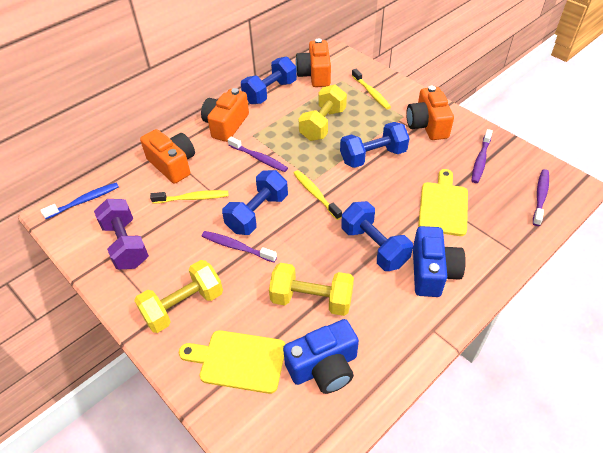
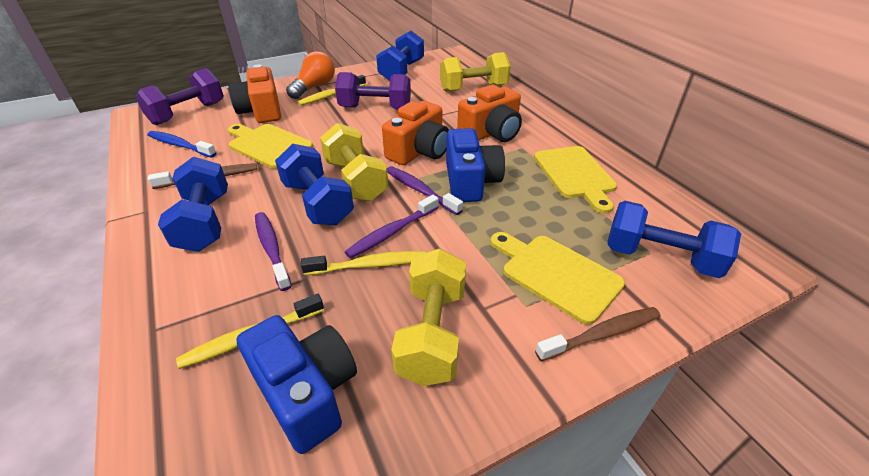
brown toothbrush: 0 -> 2
orange camera: 4 -> 3
orange light bulb: 0 -> 1
purple dumbbell: 1 -> 2
purple toothbrush: 4 -> 3
yellow cutting board: 2 -> 3

